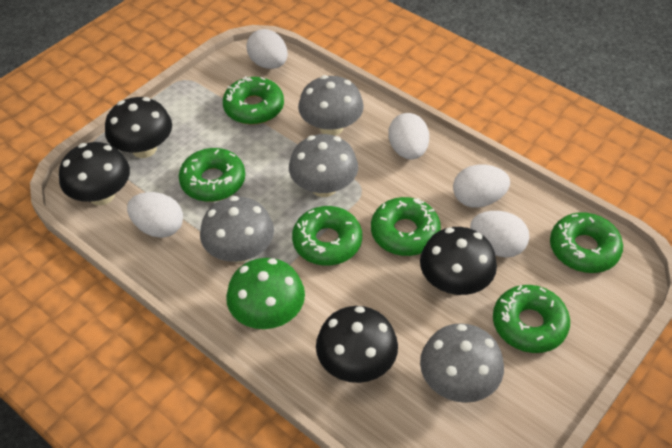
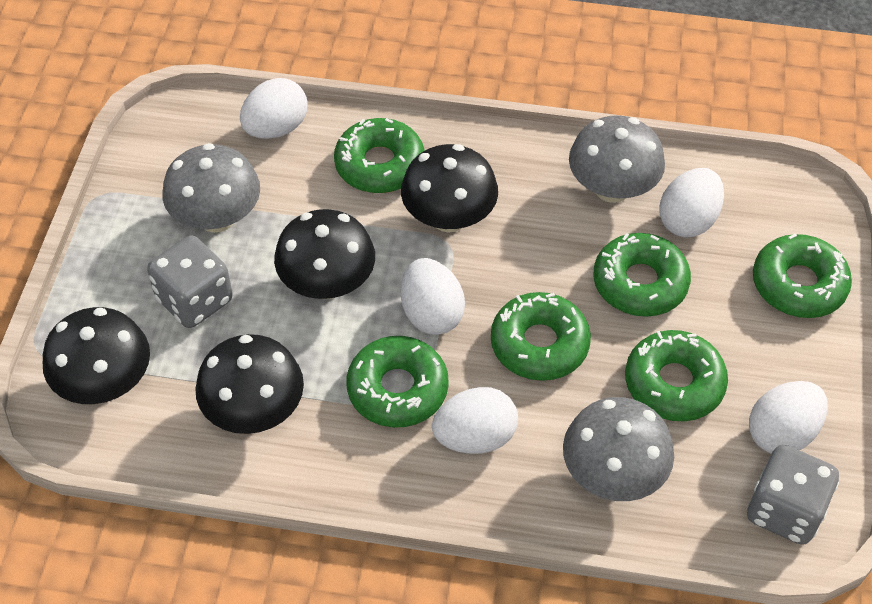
green mushroom: 1 -> 0
grey dice: 0 -> 2
grey mushroom: 4 -> 3

